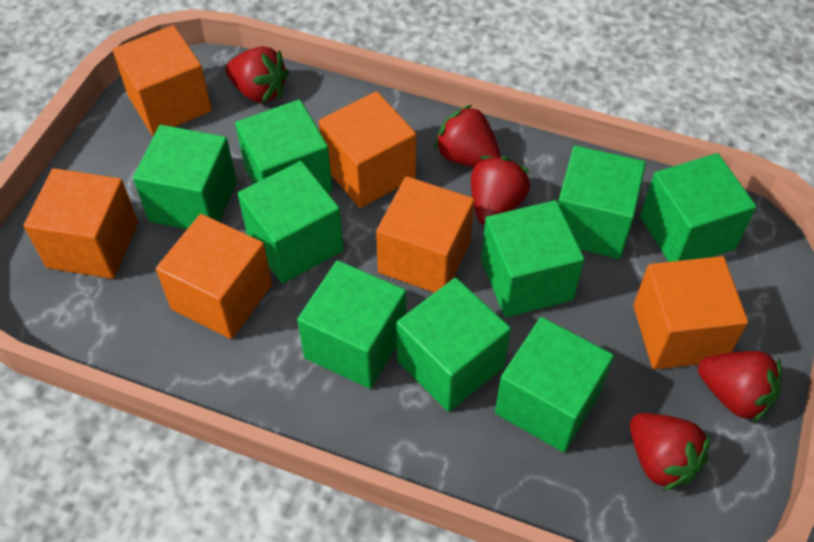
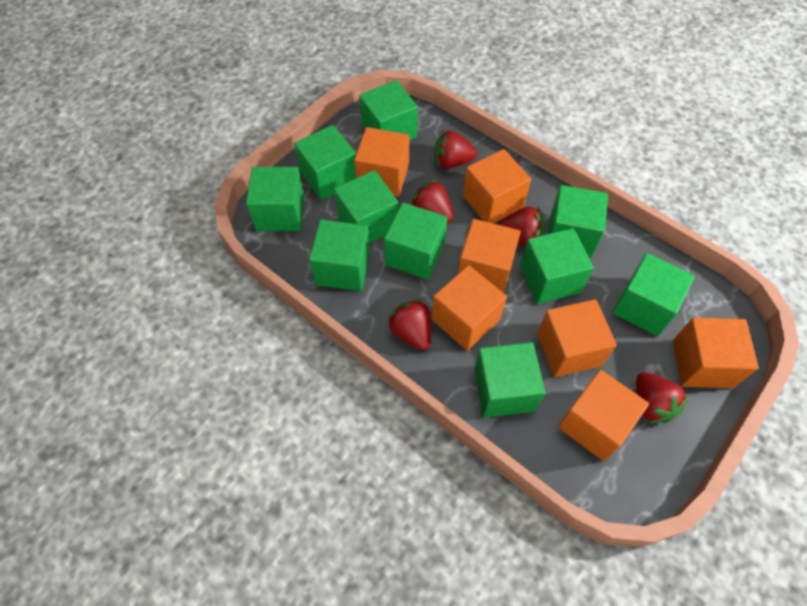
green cube: 9 -> 10
orange cube: 6 -> 7

